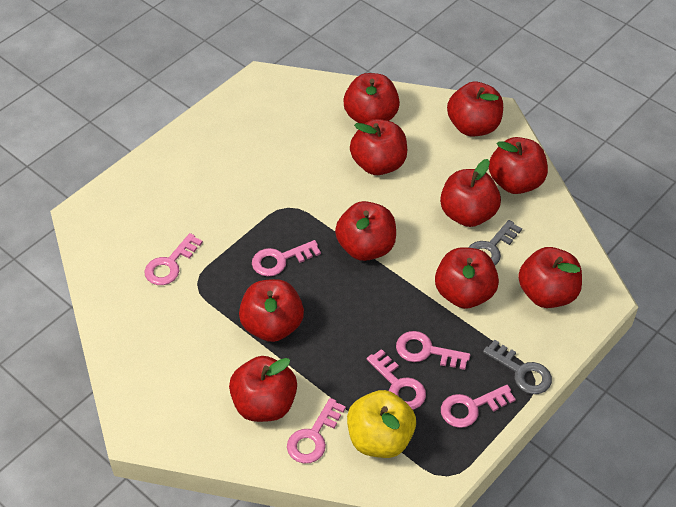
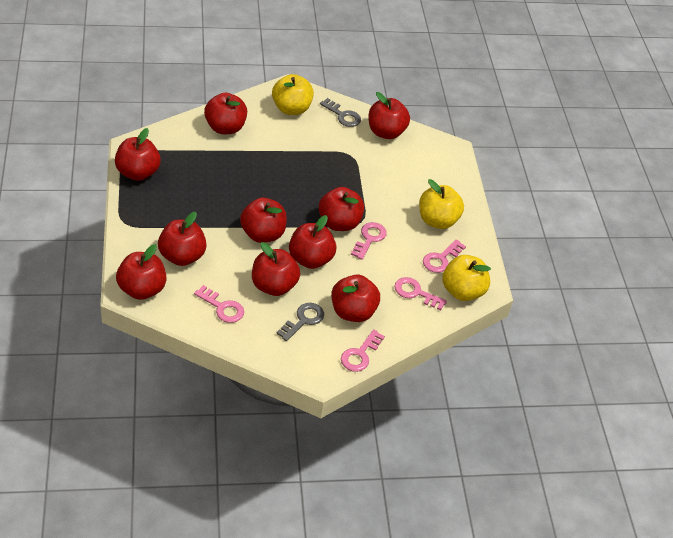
pink key: 6 -> 5
yellow apple: 1 -> 3

